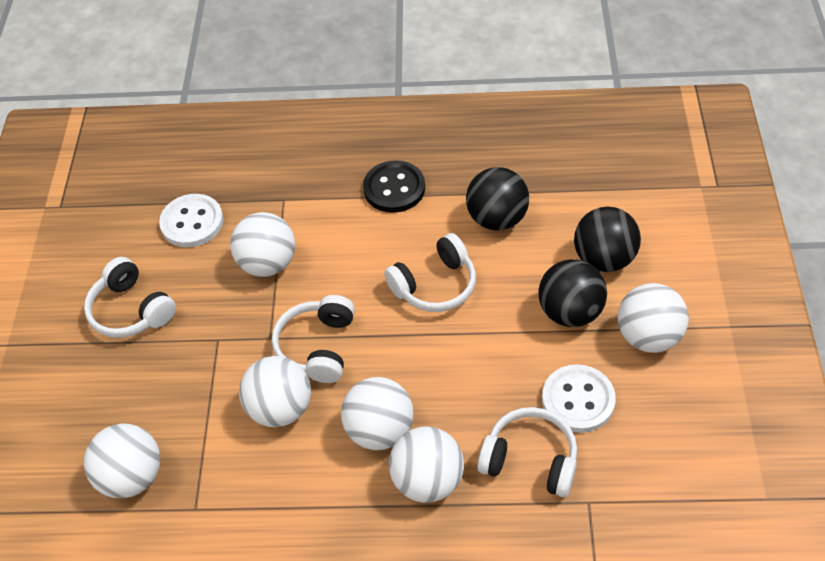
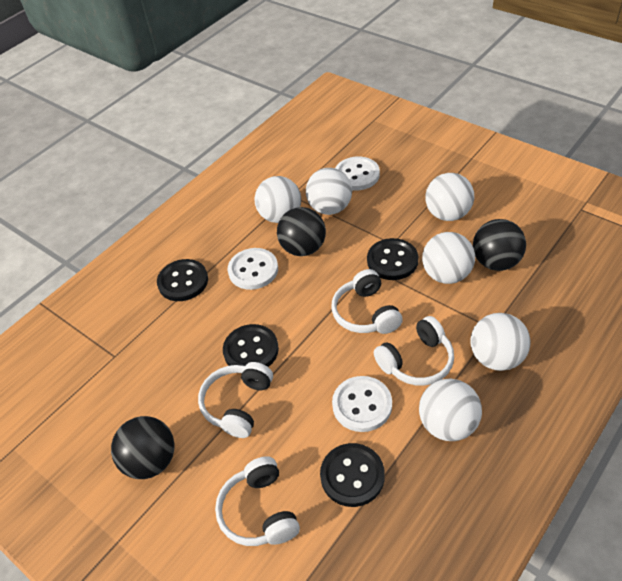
black button: 1 -> 4
white button: 2 -> 3

